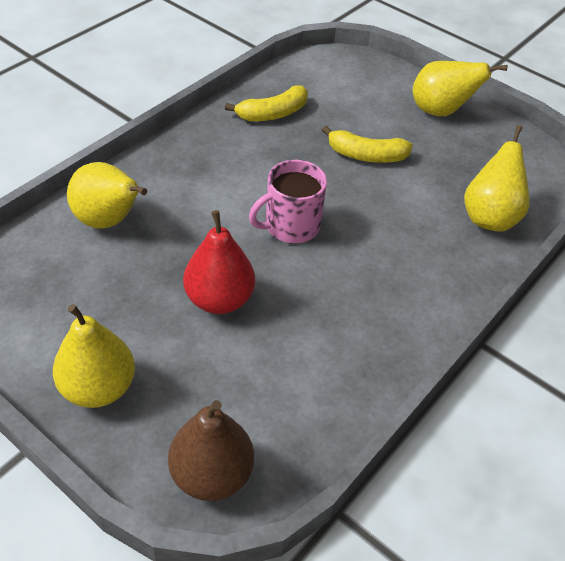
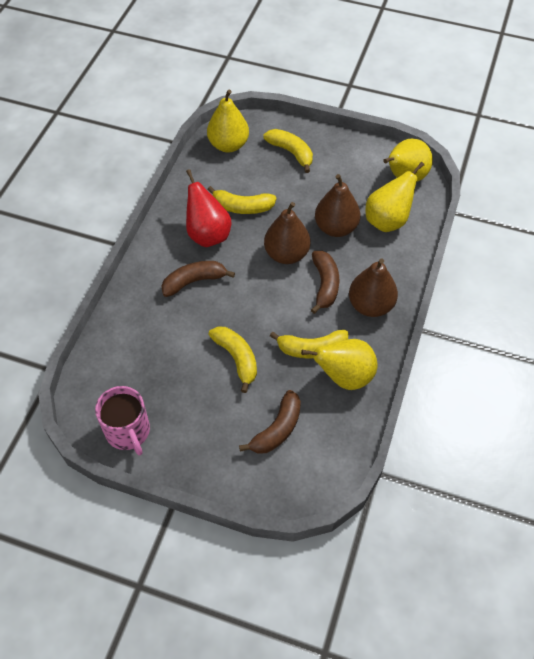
brown banana: 0 -> 3
brown pear: 1 -> 3
yellow banana: 2 -> 4

